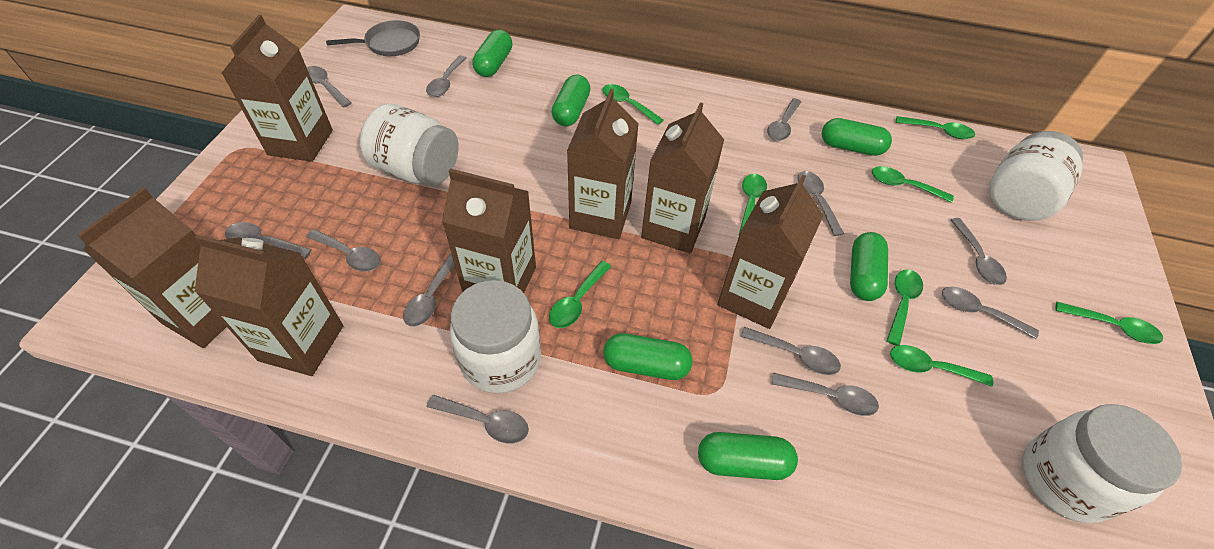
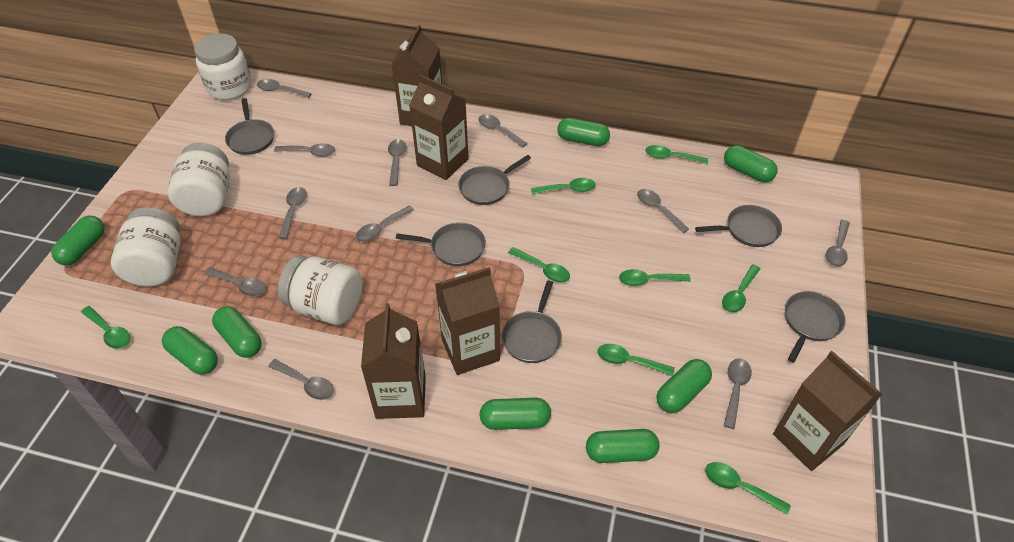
brown carton: 7 -> 5
green capsule: 6 -> 8
grey pan: 1 -> 6
grey spoon: 12 -> 11

